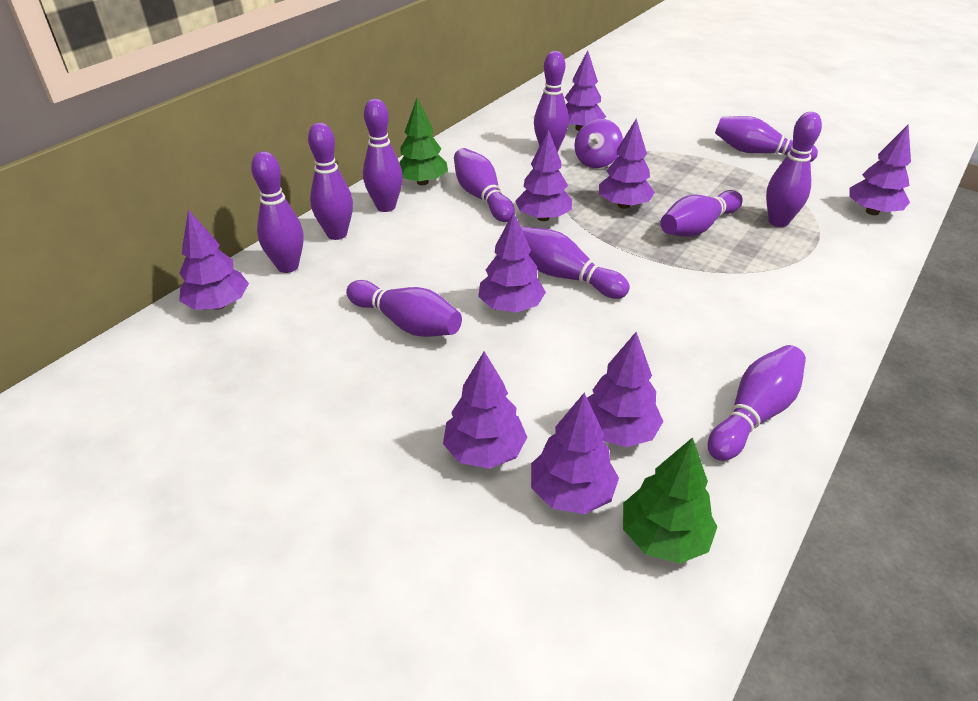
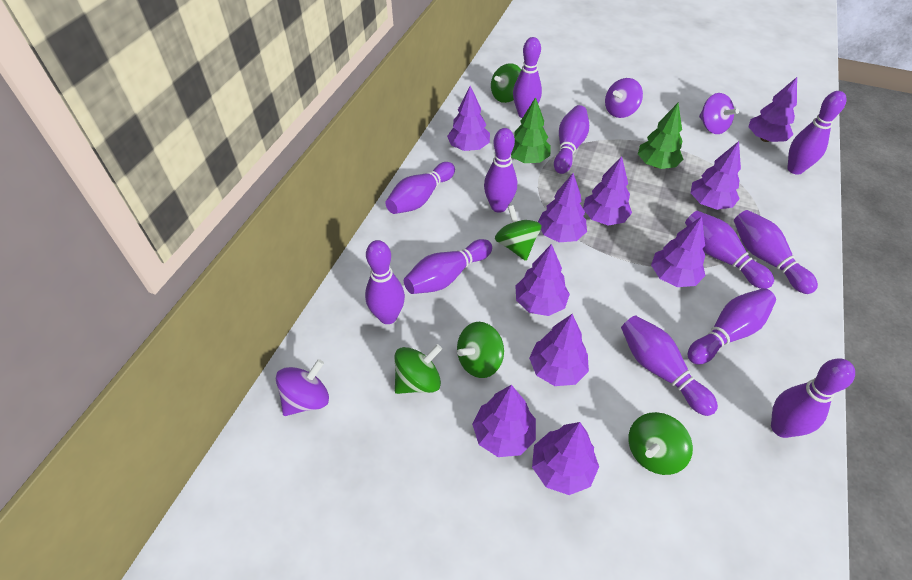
green spinning top: 0 -> 5
purple bowling pin: 11 -> 12
purple spinning top: 1 -> 3
purple tree: 9 -> 10

